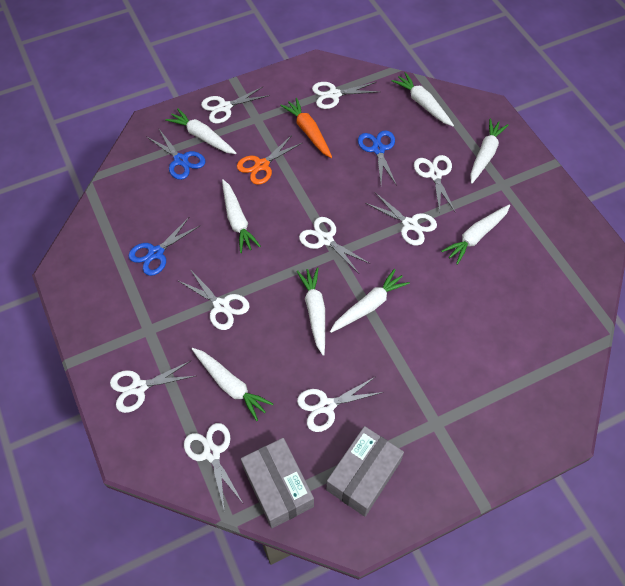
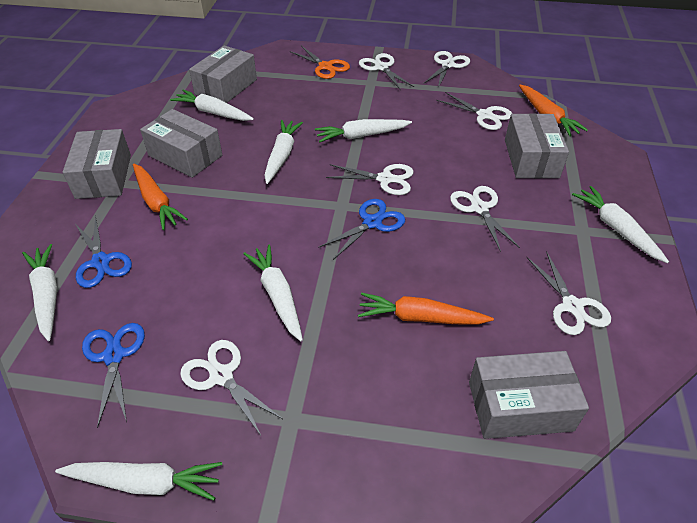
grey box: 2 -> 5
orange carrot: 1 -> 3
white carrot: 8 -> 7
white scissors: 9 -> 7

